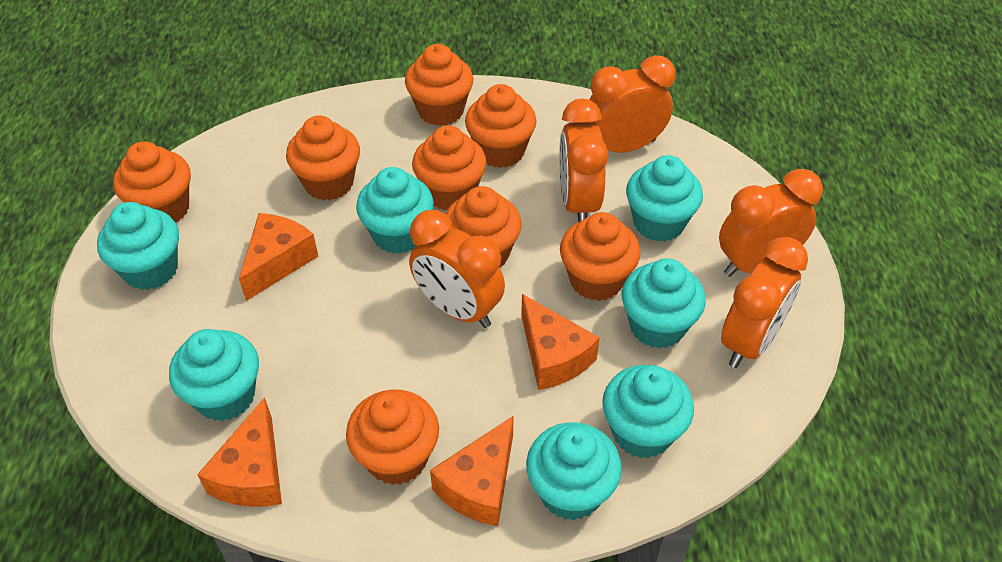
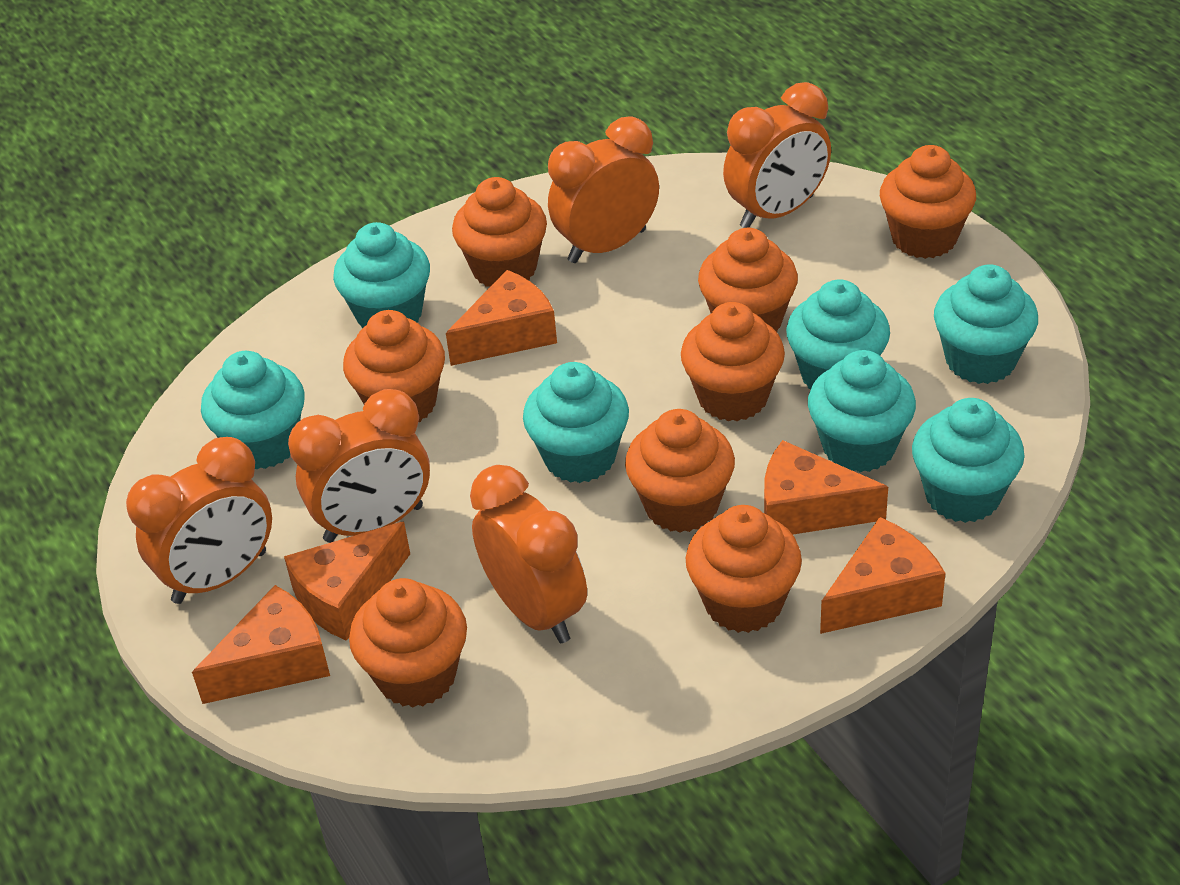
orange cheese: 4 -> 5

